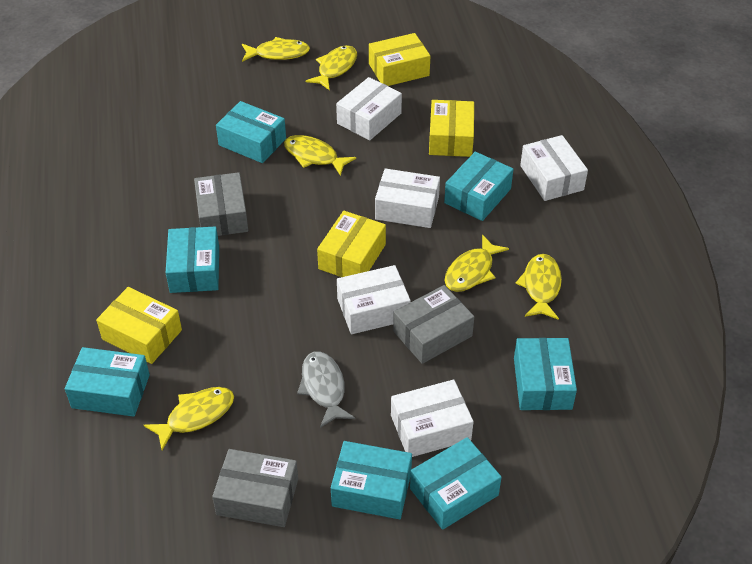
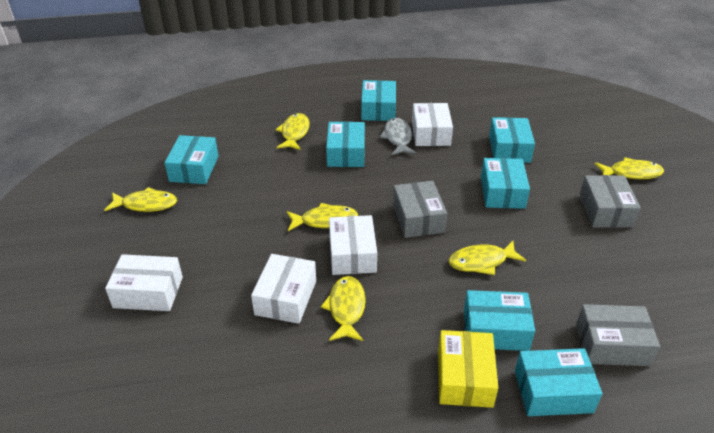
white box: 5 -> 4
yellow box: 4 -> 1

